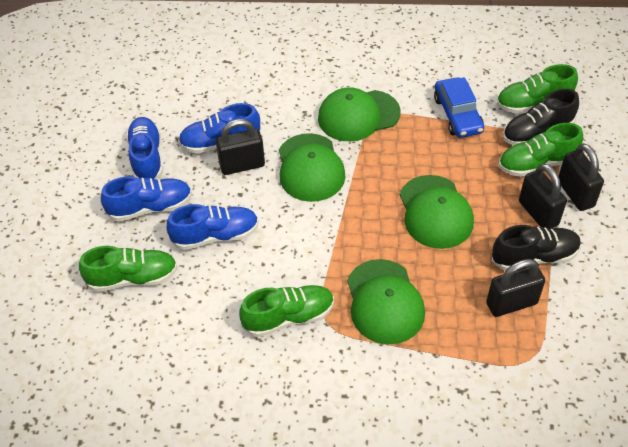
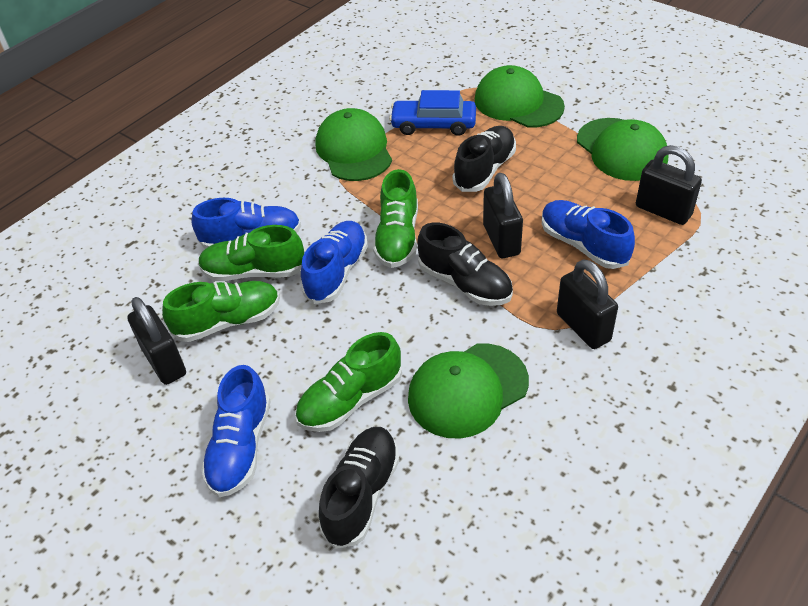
black shoe: 2 -> 3

